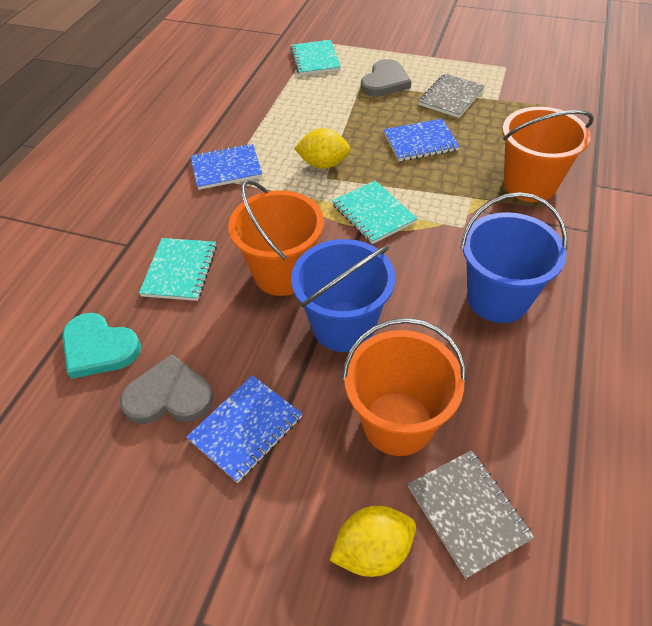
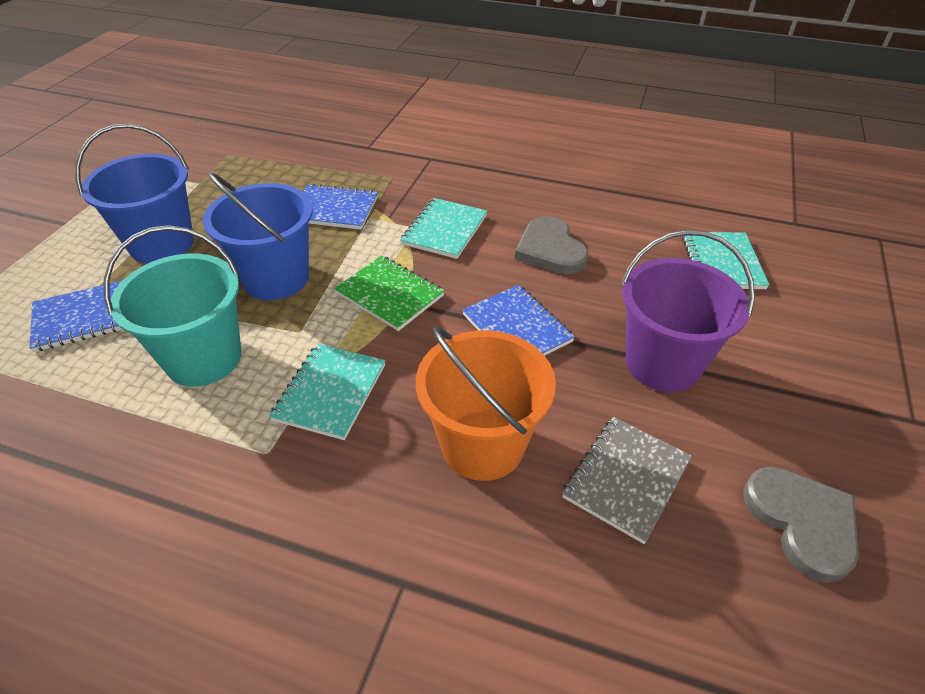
green notebook: 0 -> 1
grey notebook: 2 -> 1
orange bucket: 3 -> 1
purple bucket: 0 -> 1
turquoise bucket: 0 -> 1
turquoise heart: 1 -> 0
yellow lemon: 2 -> 0

